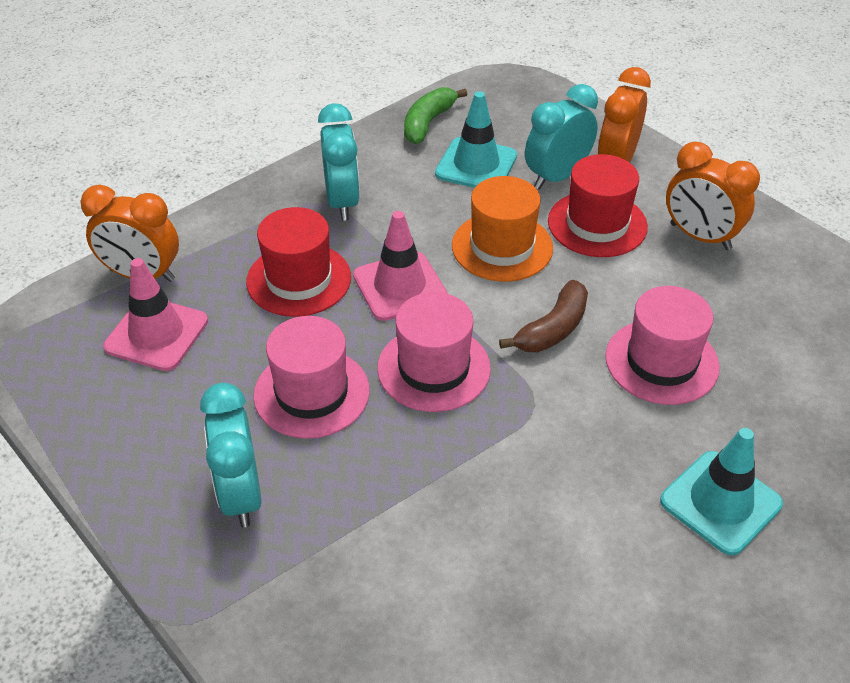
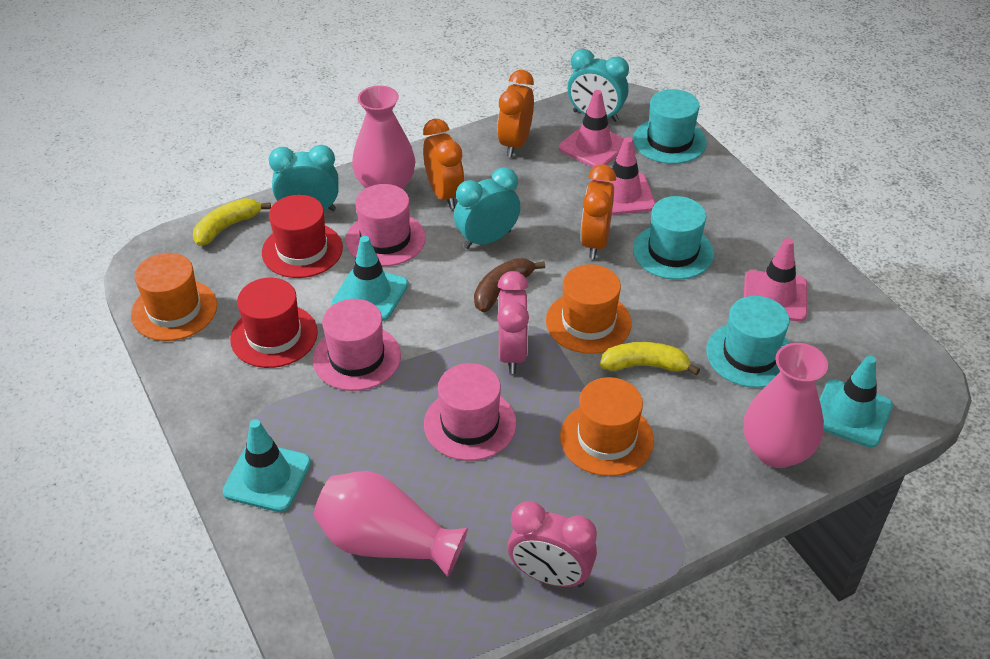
green banana: 1 -> 0
orange hat: 1 -> 3
pink clock: 0 -> 2
pink traffic cone: 2 -> 3
pink vase: 0 -> 3
turquoise hat: 0 -> 3
turquoise traffic cone: 2 -> 3
yellow banana: 0 -> 2

